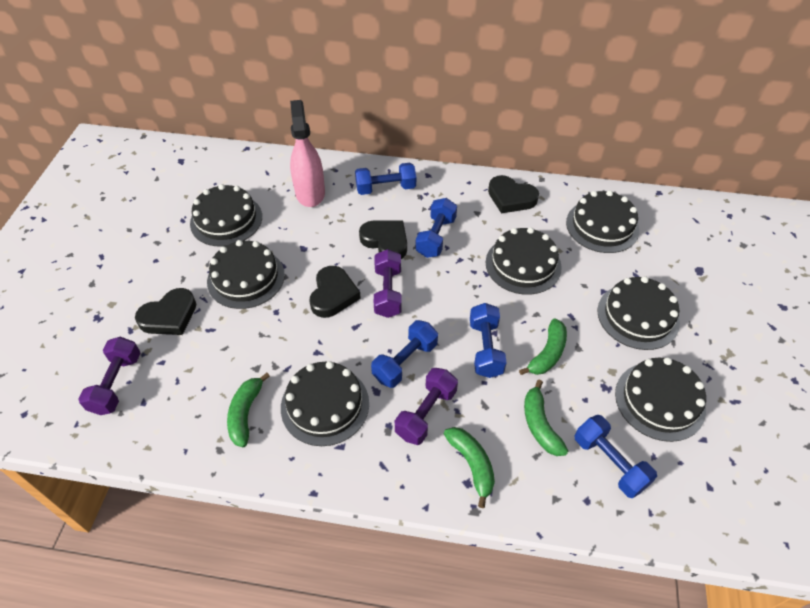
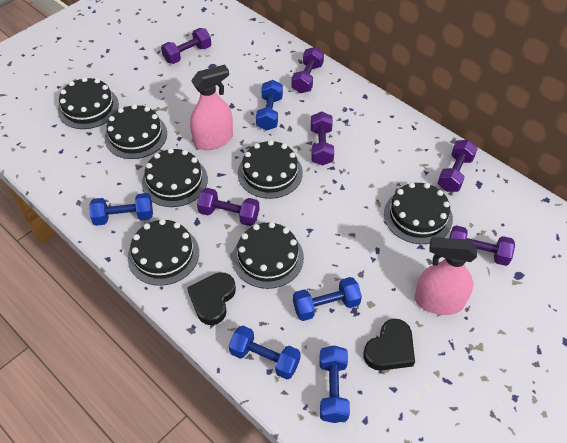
black heart: 4 -> 2
green banana: 4 -> 0
pink spray bottle: 1 -> 2
purple dumbbell: 3 -> 6

